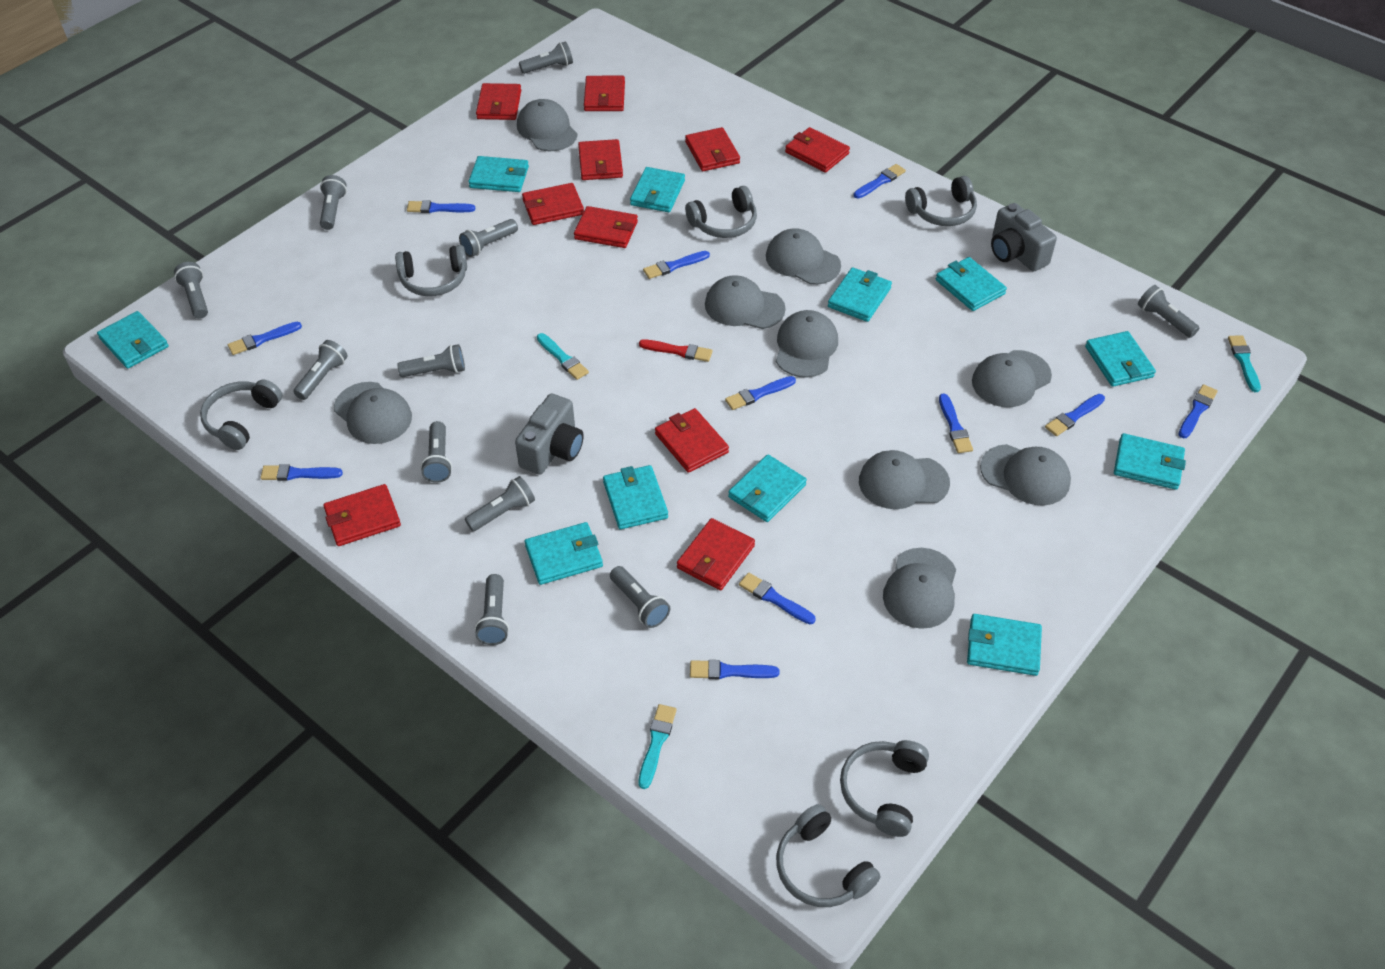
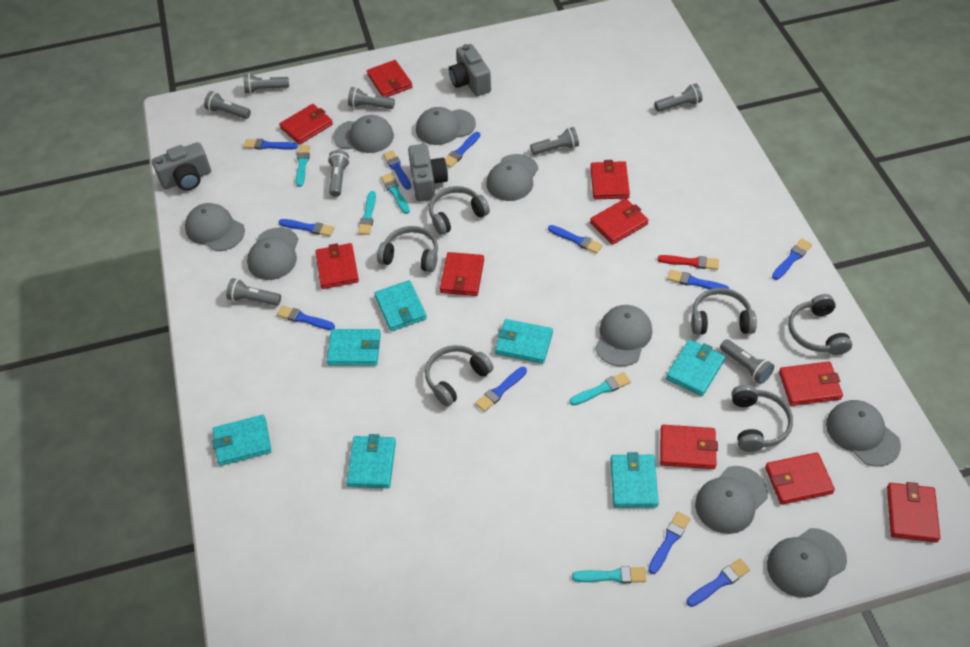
grey camera: 2 -> 3
grey flashlight: 11 -> 8
turquoise brush: 3 -> 5
turquoise wallet: 11 -> 7

